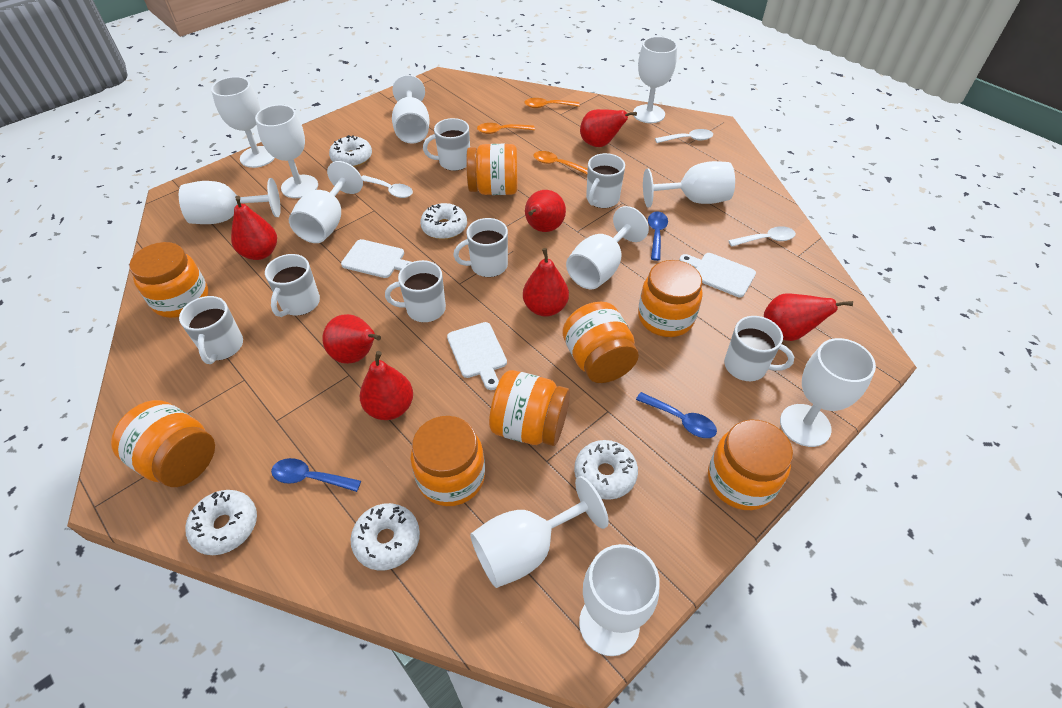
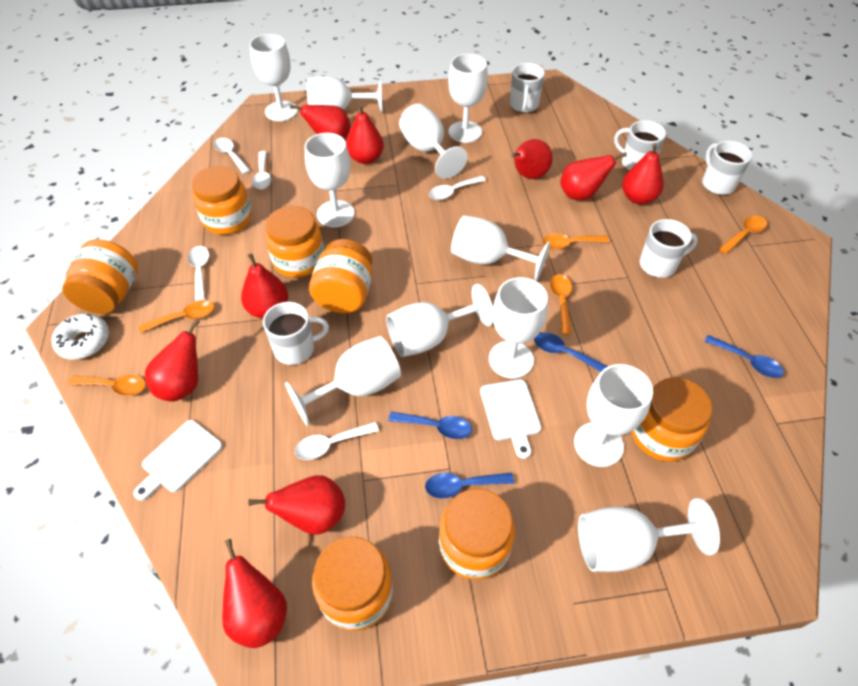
blue spoon: 3 -> 4
orange jar: 8 -> 7
orange spoon: 3 -> 5
red pear: 7 -> 9
white cutting board: 3 -> 2
white donut: 5 -> 1
white mug: 7 -> 5
white spoon: 3 -> 5

